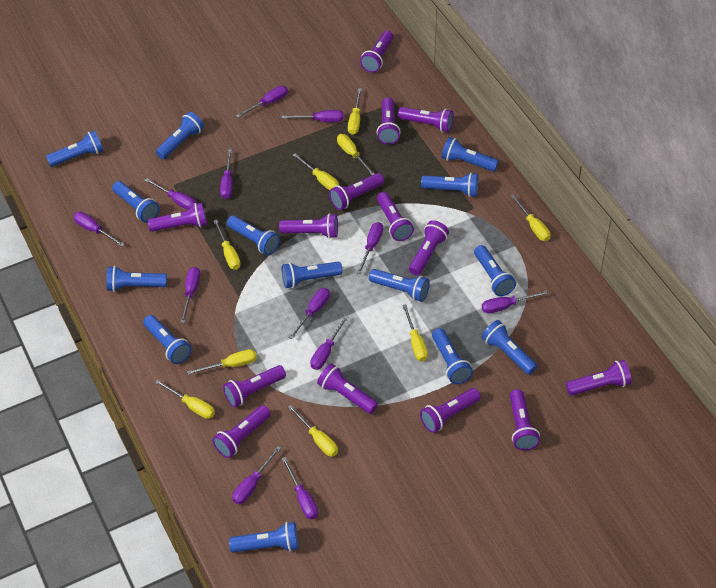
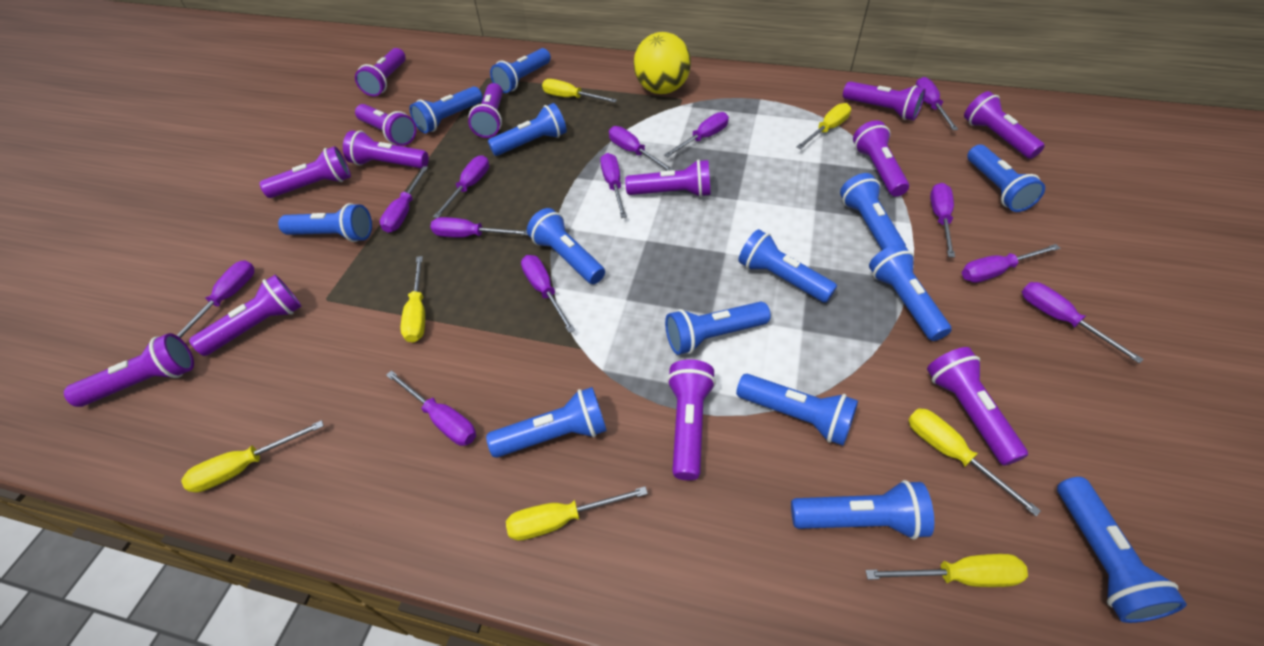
purple flashlight: 14 -> 13
purple screwdriver: 12 -> 13
yellow ball: 0 -> 1
yellow screwdriver: 9 -> 7

